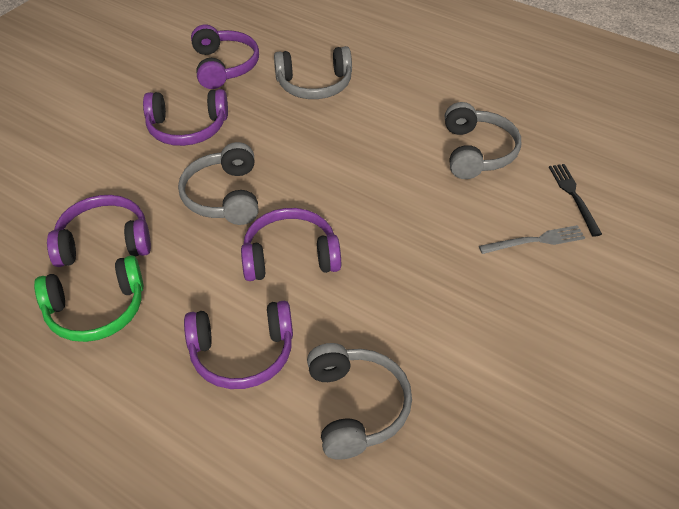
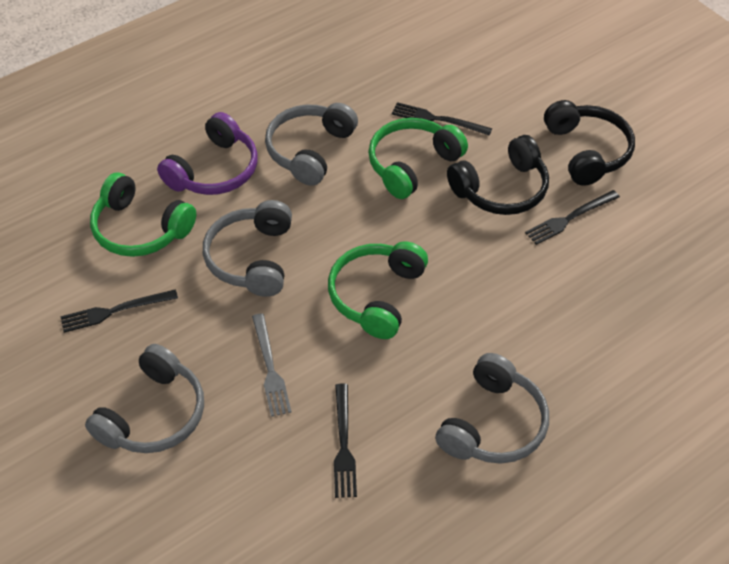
black fork: 1 -> 4
black headphones: 0 -> 2
green headphones: 1 -> 3
purple headphones: 5 -> 1

